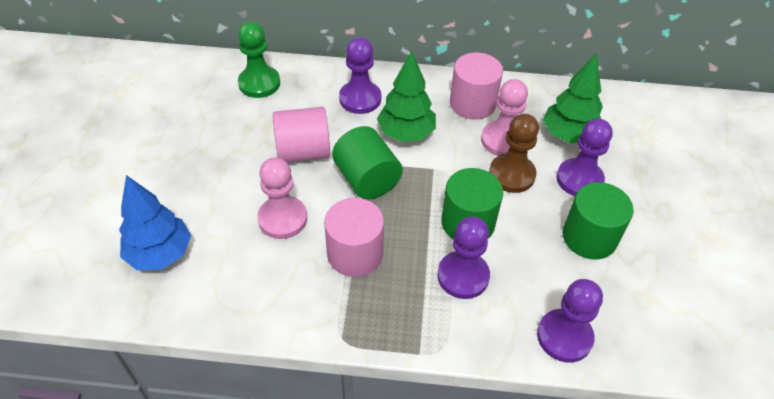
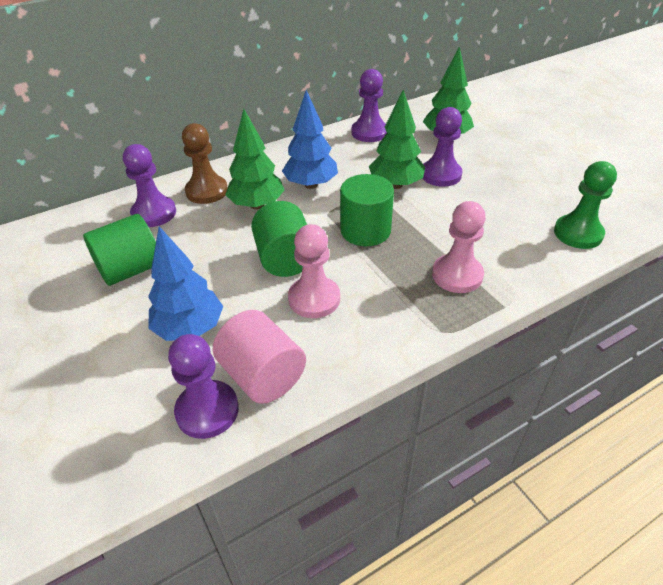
blue tree: 1 -> 2
green tree: 2 -> 3
pink cylinder: 3 -> 1

